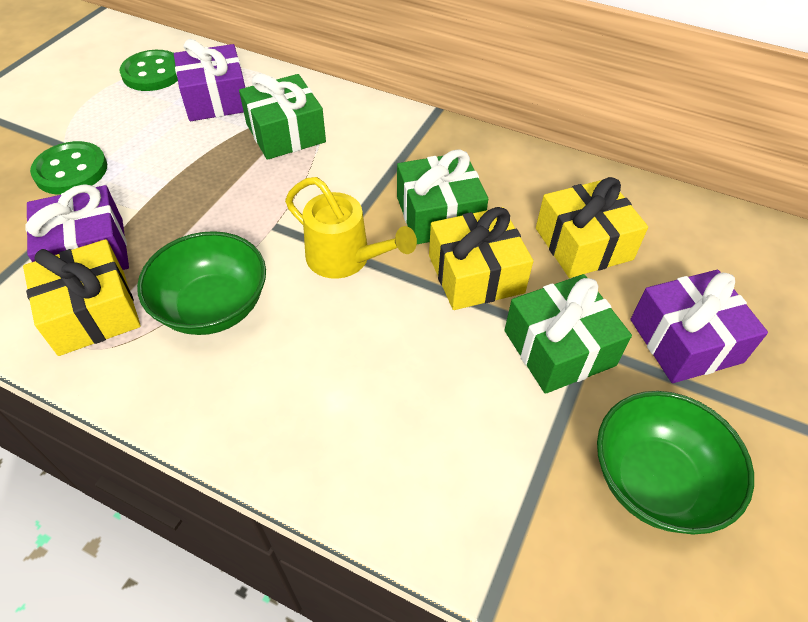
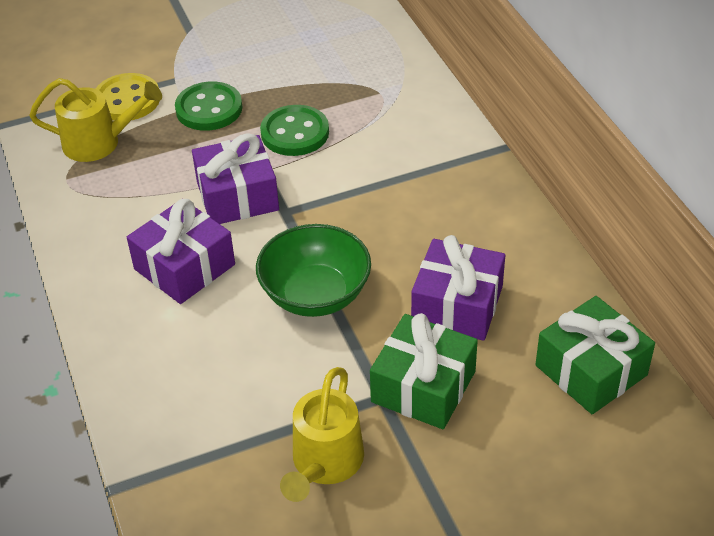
green bowl: 2 -> 1
green gift: 3 -> 2
yellow button: 0 -> 1
yellow gift: 3 -> 0
yellow watering can: 1 -> 2

